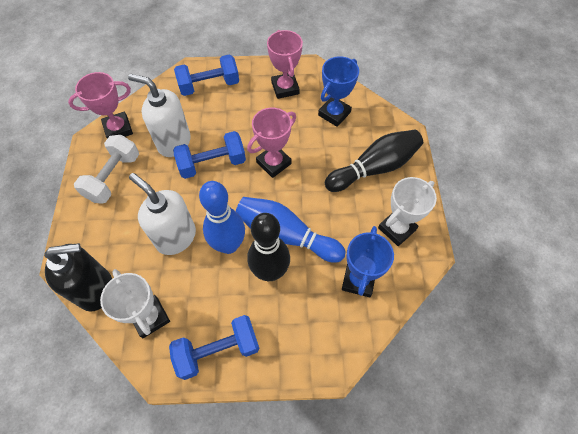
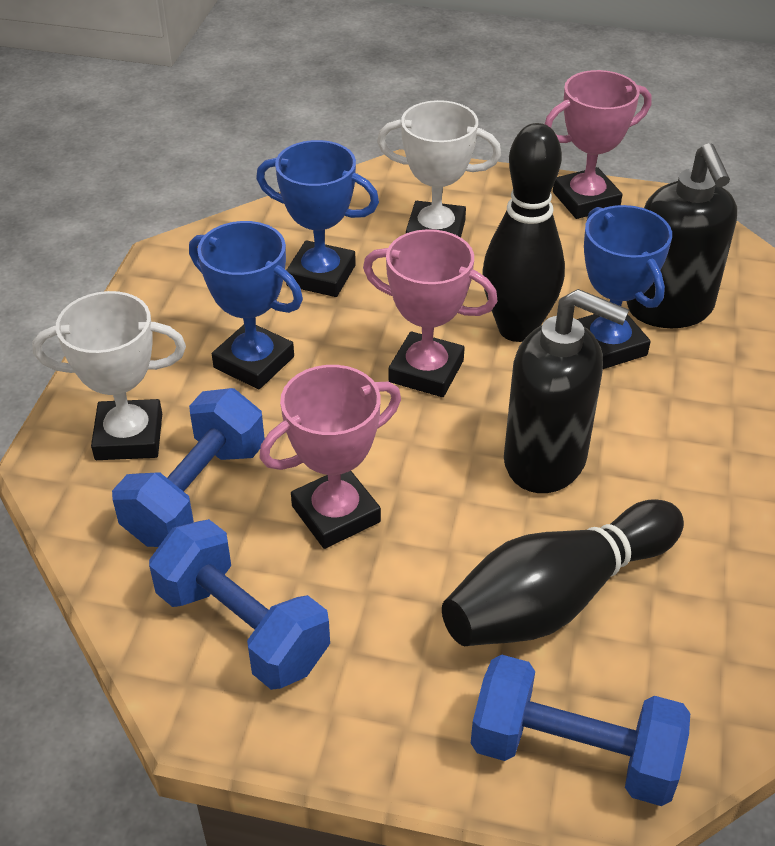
black soap dispenser: 1 -> 2
blue bowling pin: 2 -> 0
blue trophy: 2 -> 3
white dumbbell: 1 -> 0
white soap dispenser: 2 -> 0

